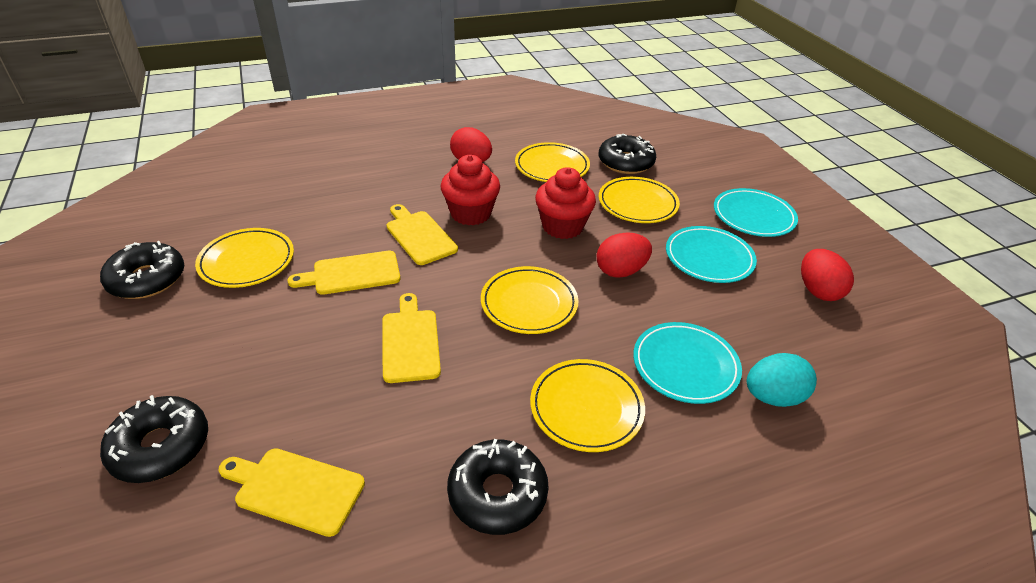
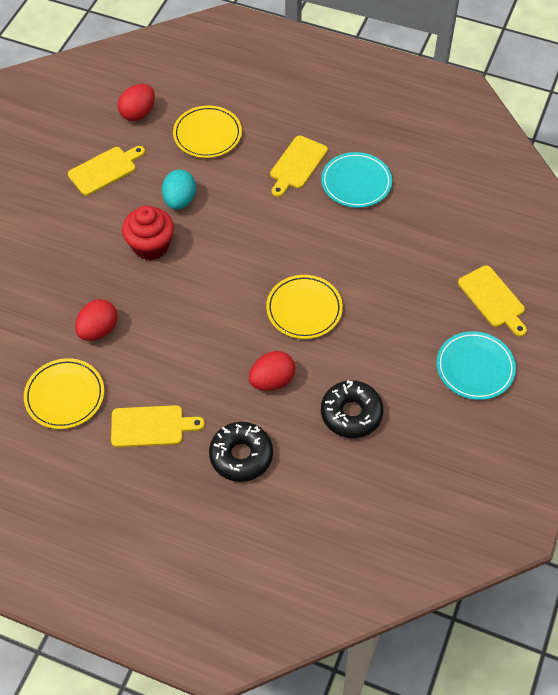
black donut: 4 -> 2
red cupcake: 2 -> 1
turquoise plate: 3 -> 2
yellow plate: 5 -> 3

